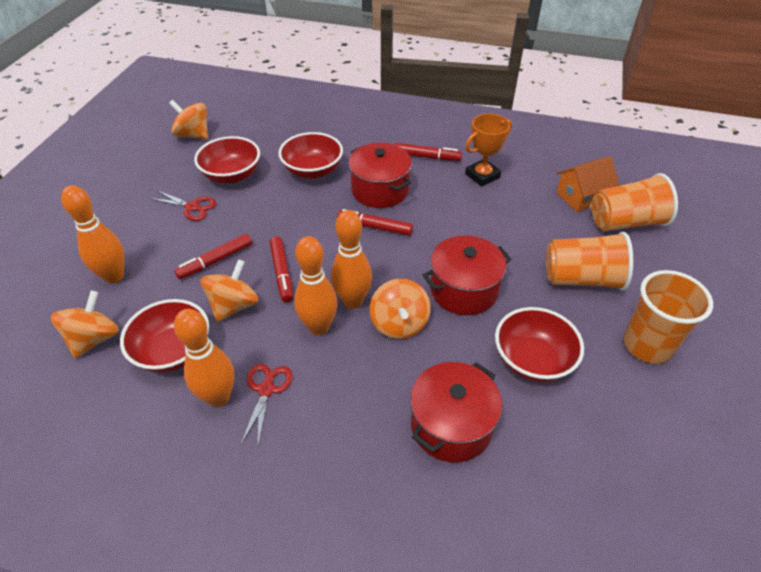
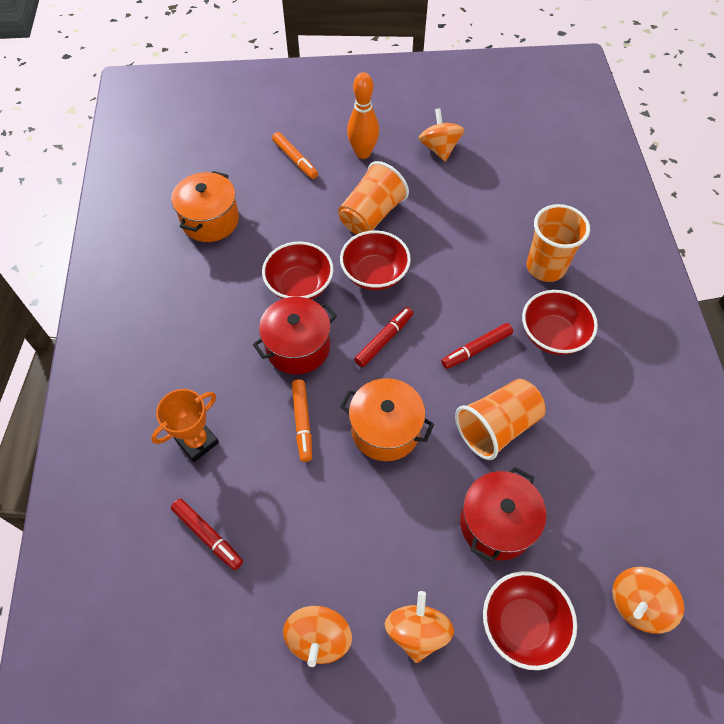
orange bowling pin: 4 -> 1
orange house: 1 -> 0
orange marker: 0 -> 2
orange pot: 0 -> 2
red marker: 4 -> 3
red pot: 3 -> 2
red scissors: 2 -> 0

